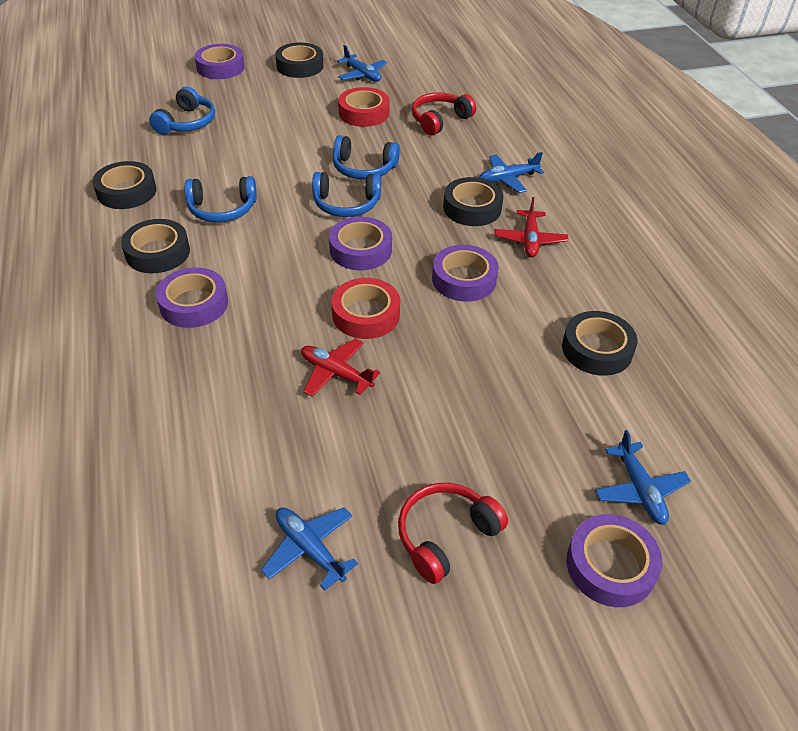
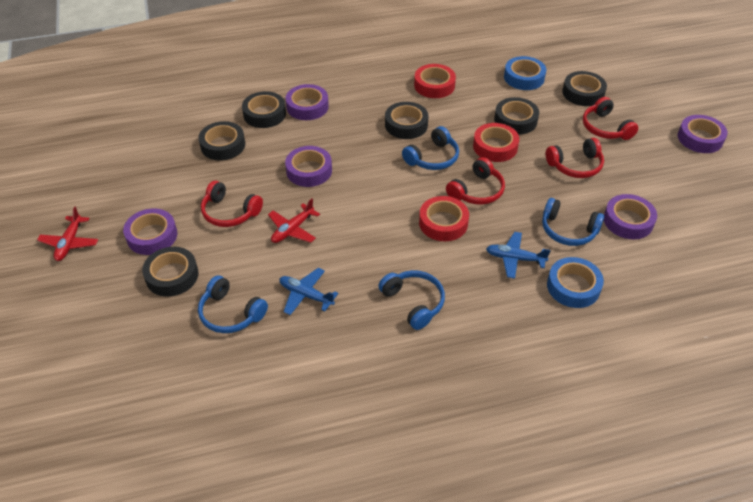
black tape: 5 -> 6
blue plane: 4 -> 2
blue tape: 0 -> 2
red headphones: 2 -> 4
red tape: 2 -> 3

